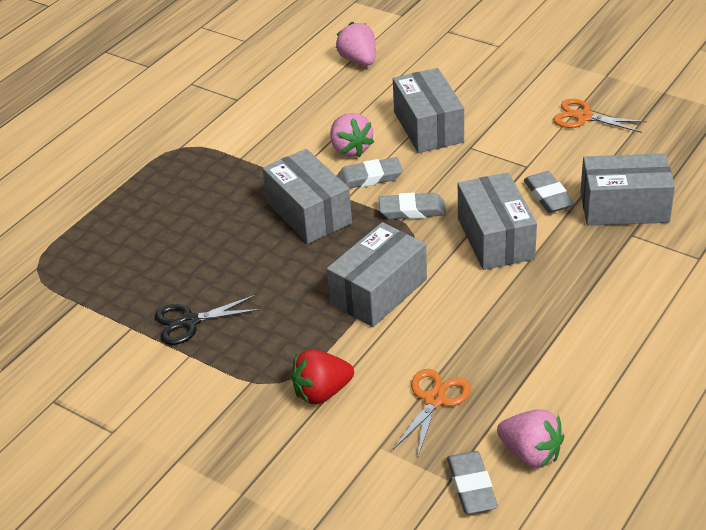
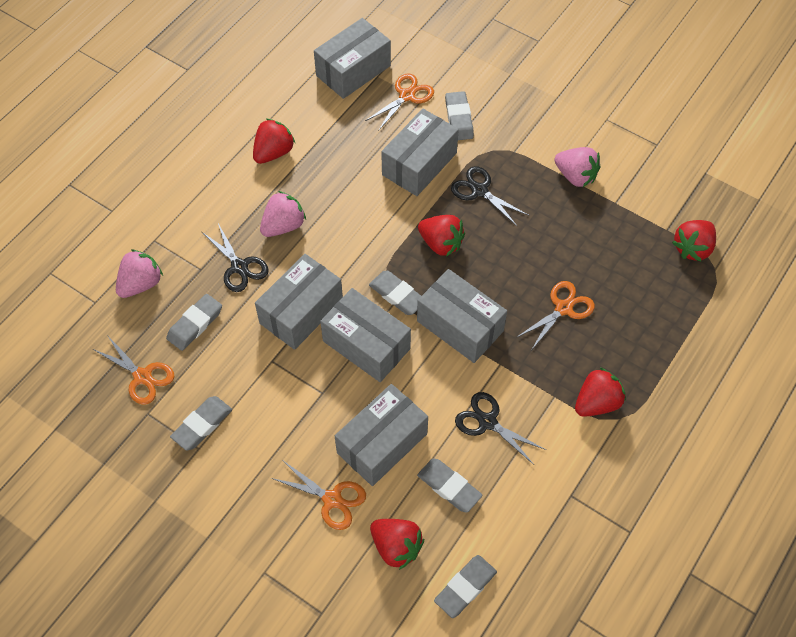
black scissors: 1 -> 3
grey box: 5 -> 6
grey eraser: 4 -> 6
orange scissors: 2 -> 4
red strawberry: 1 -> 5

